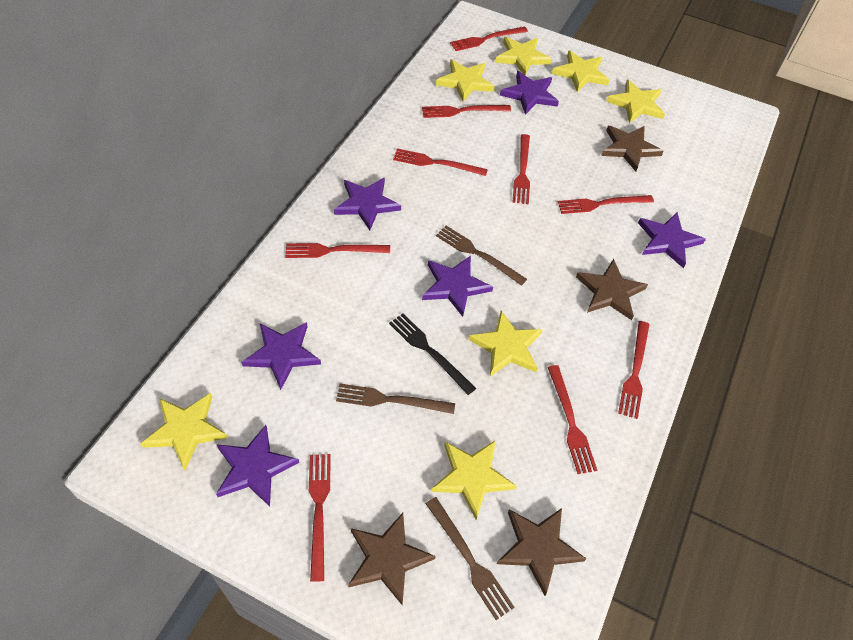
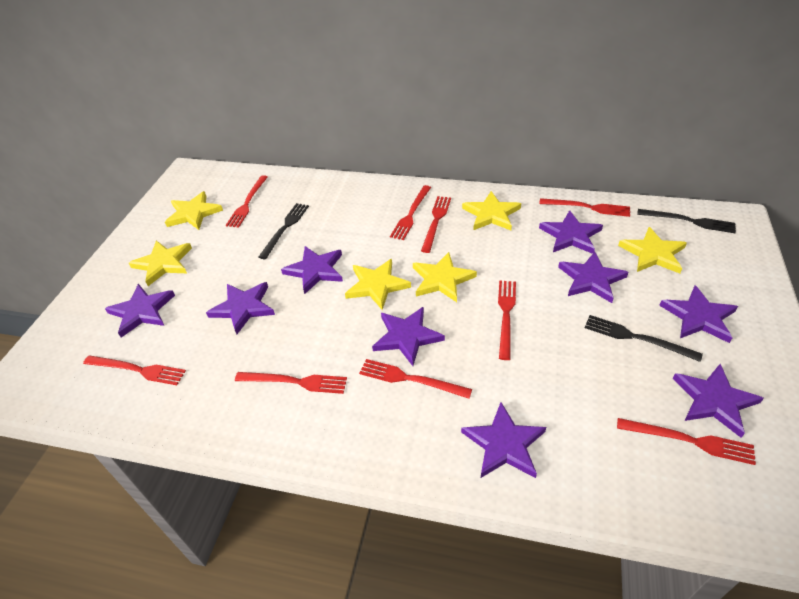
black fork: 1 -> 3
brown fork: 3 -> 0
brown star: 4 -> 0
purple star: 6 -> 9
yellow star: 7 -> 6

